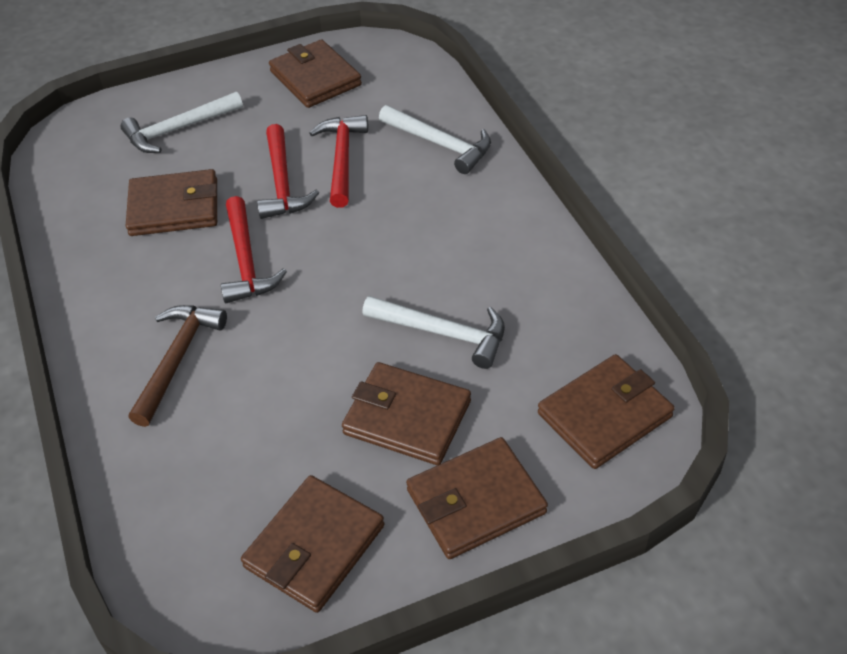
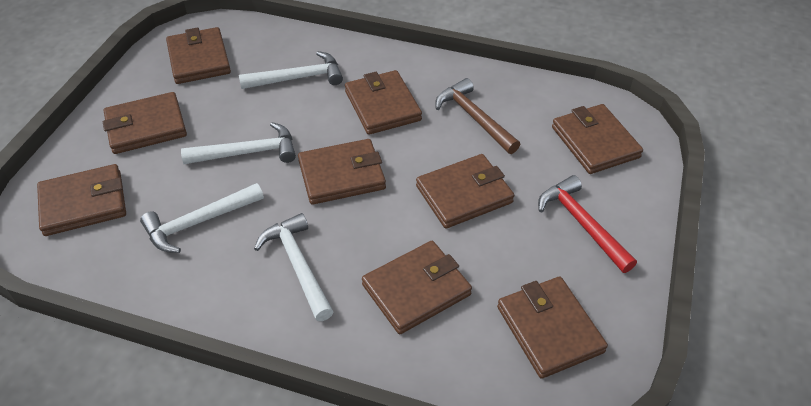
brown wallet: 6 -> 9
red hammer: 3 -> 1
white hammer: 3 -> 4

